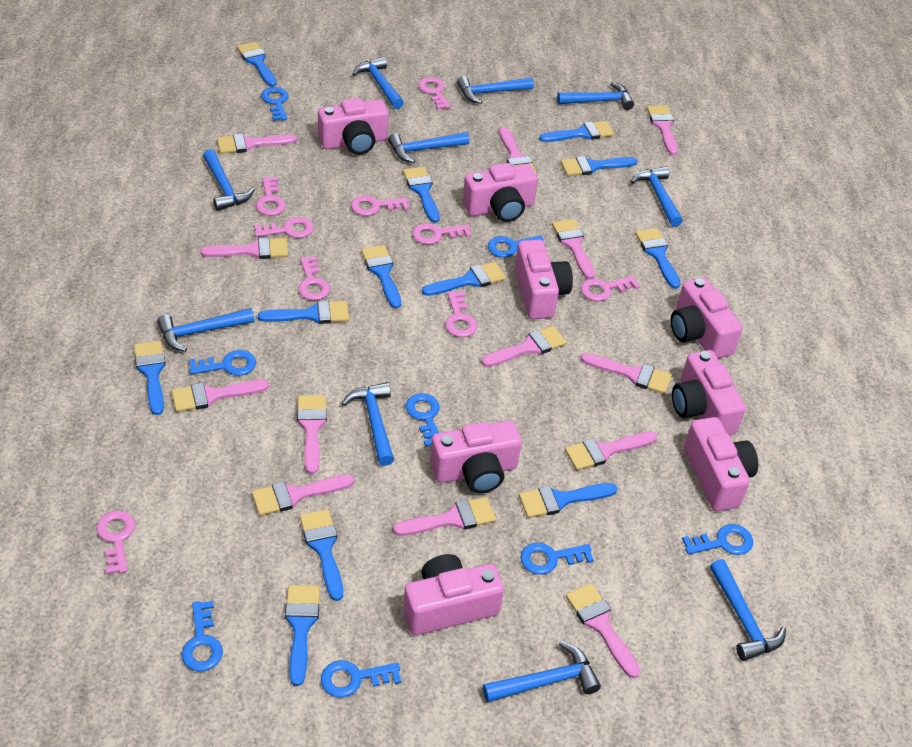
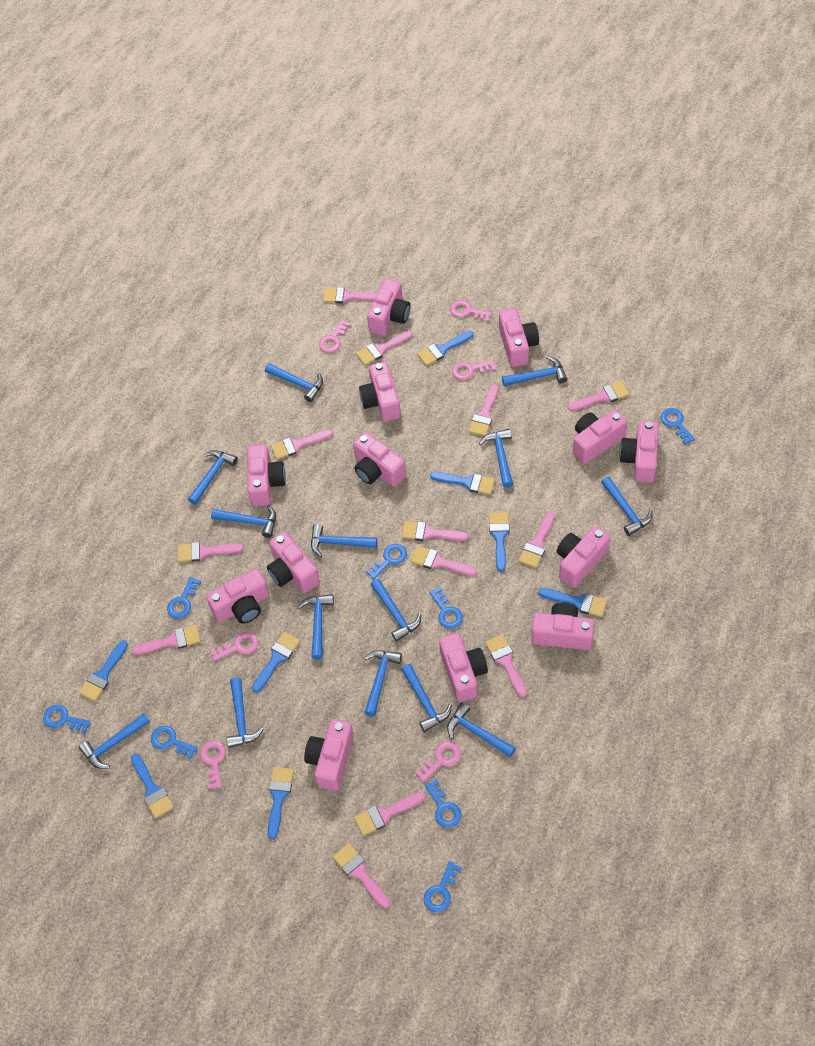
blue brush: 12 -> 8
blue hammer: 10 -> 14
pink camera: 8 -> 13
pink key: 9 -> 6

